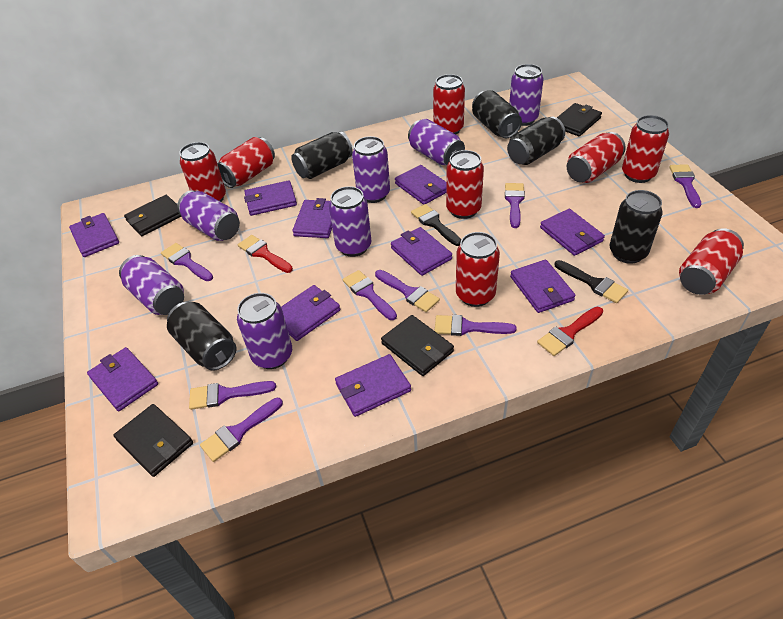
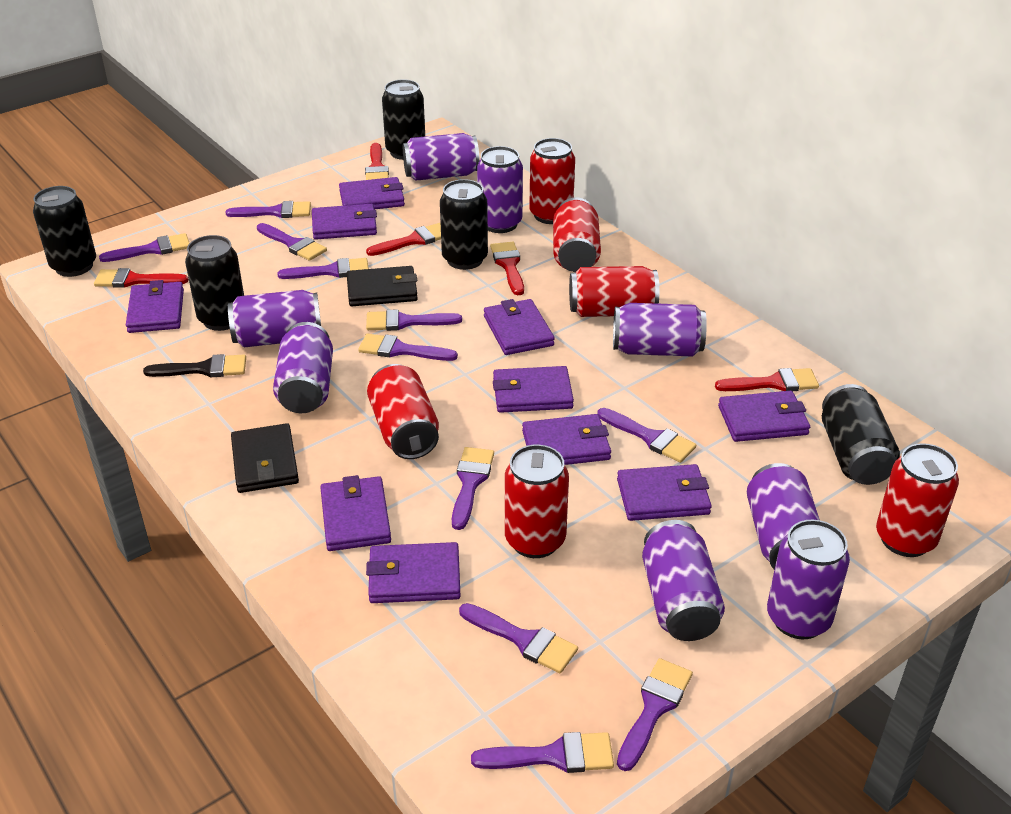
black brush: 2 -> 1
black wallet: 4 -> 2
purple brush: 8 -> 11
purple can: 7 -> 8
red brush: 2 -> 5
red can: 8 -> 6

